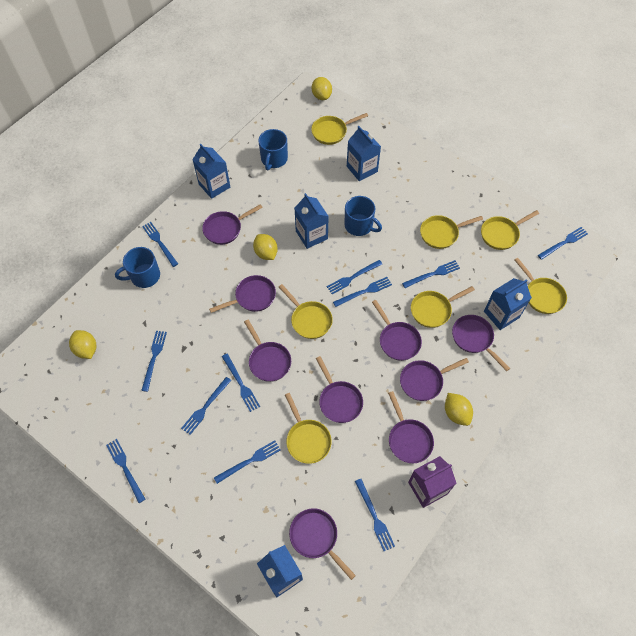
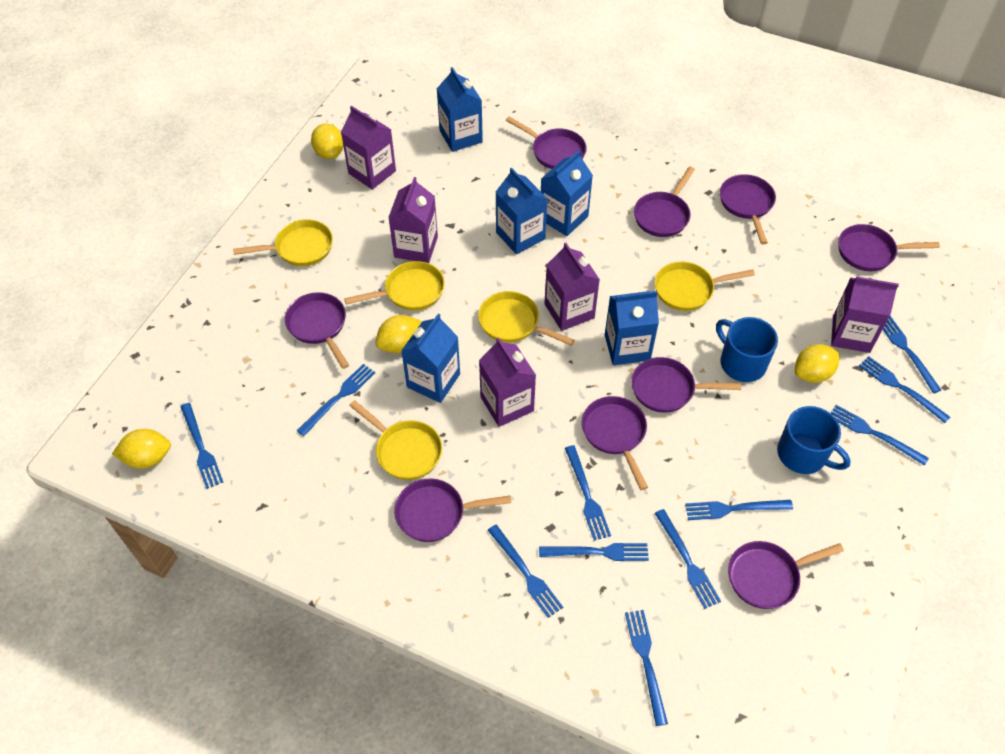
blue mug: 3 -> 2
purple carton: 1 -> 5
yellow pan: 7 -> 5

